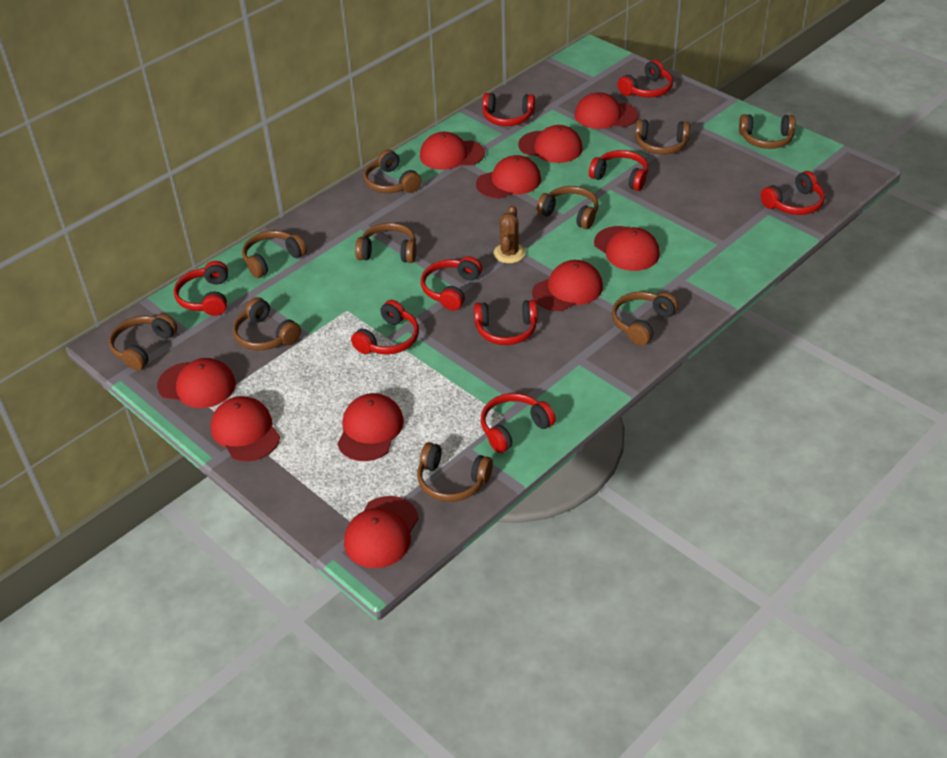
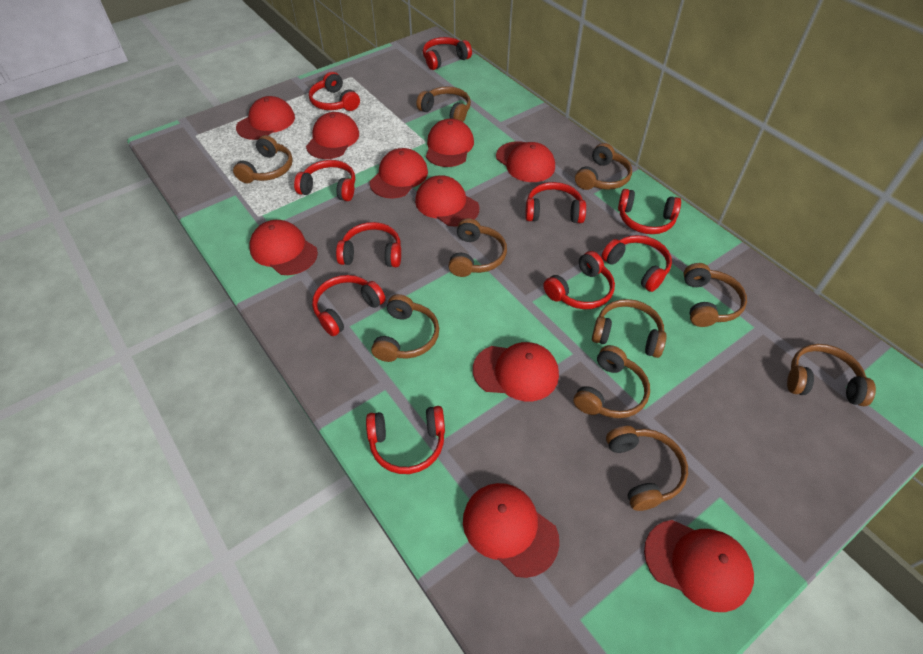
brown cactus: 1 -> 0
red headphones: 9 -> 10

